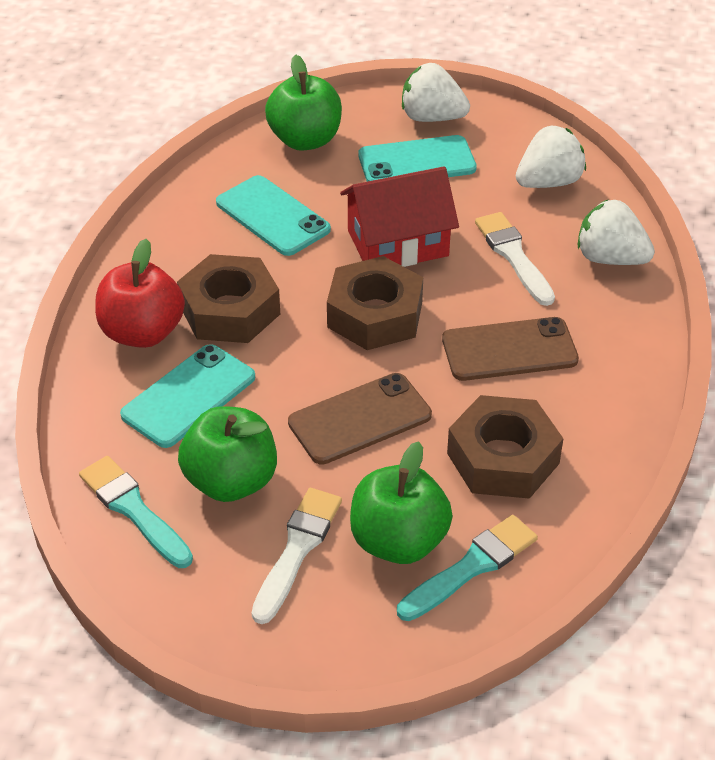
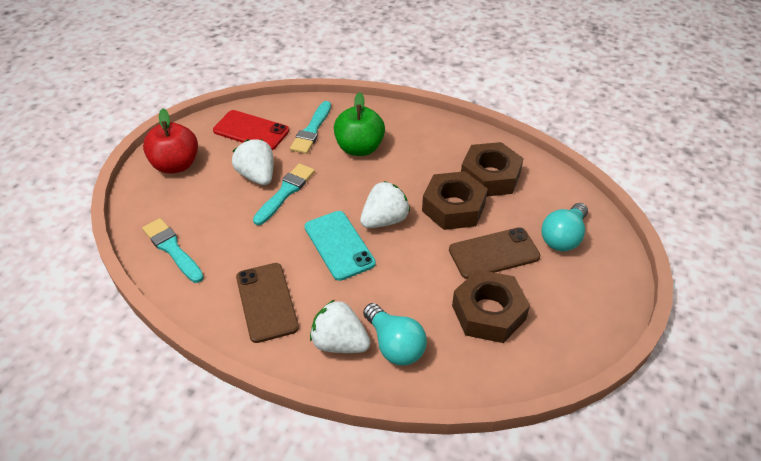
green apple: 3 -> 1
red house: 1 -> 0
red phone: 0 -> 1
turquoise brush: 2 -> 3
turquoise light bulb: 0 -> 2
turquoise phone: 3 -> 1
white brush: 2 -> 0

